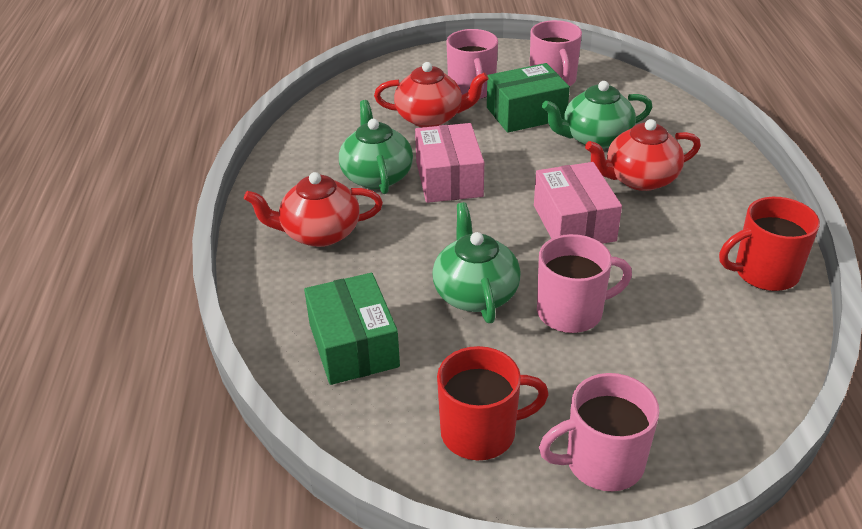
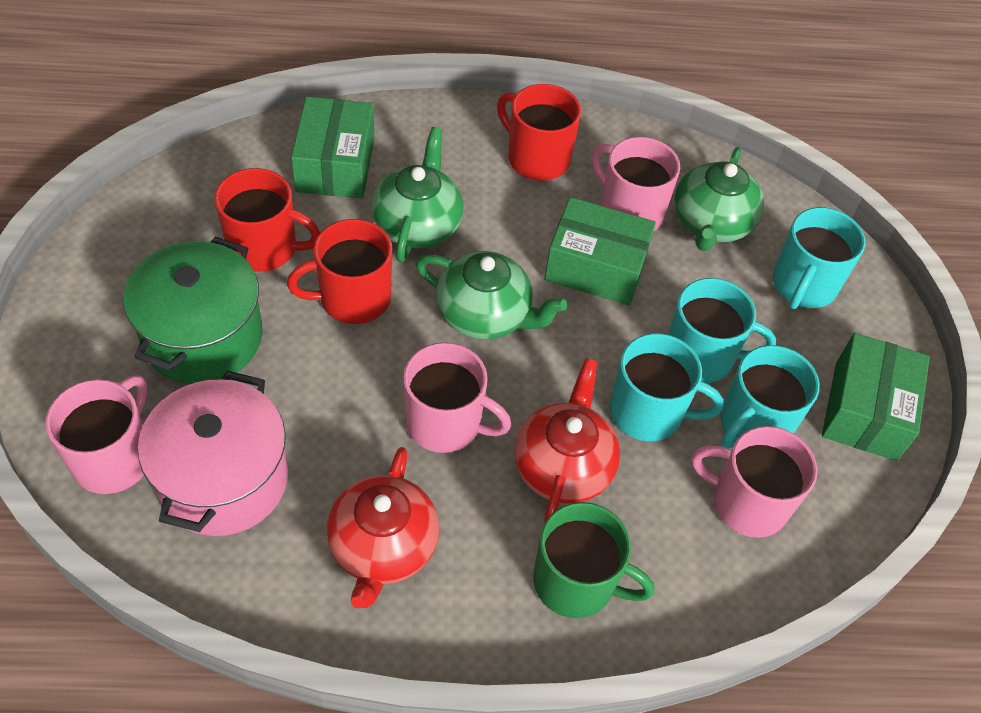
green box: 2 -> 3
green mug: 0 -> 1
green pot: 0 -> 1
pink box: 2 -> 0
pink pot: 0 -> 1
red mug: 2 -> 3
red teapot: 3 -> 2
turquoise mug: 0 -> 4

